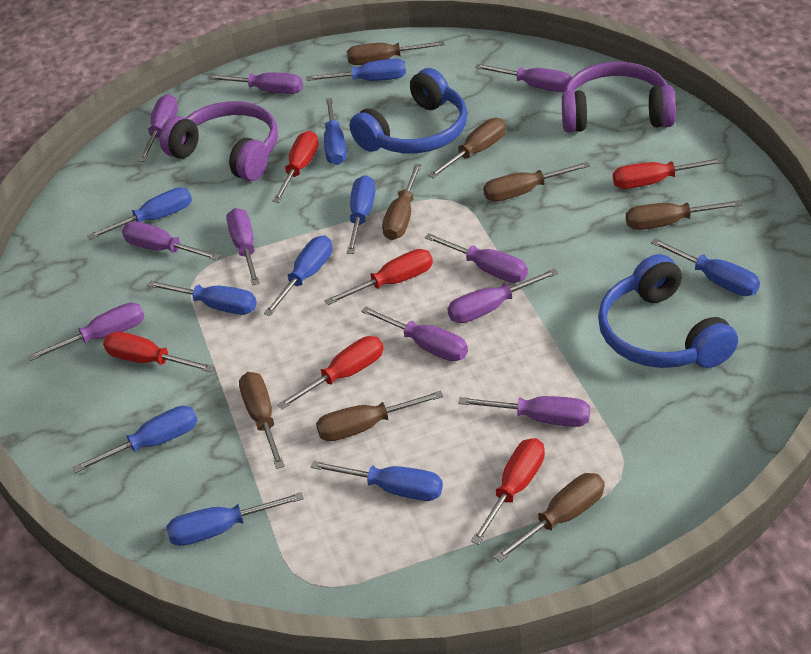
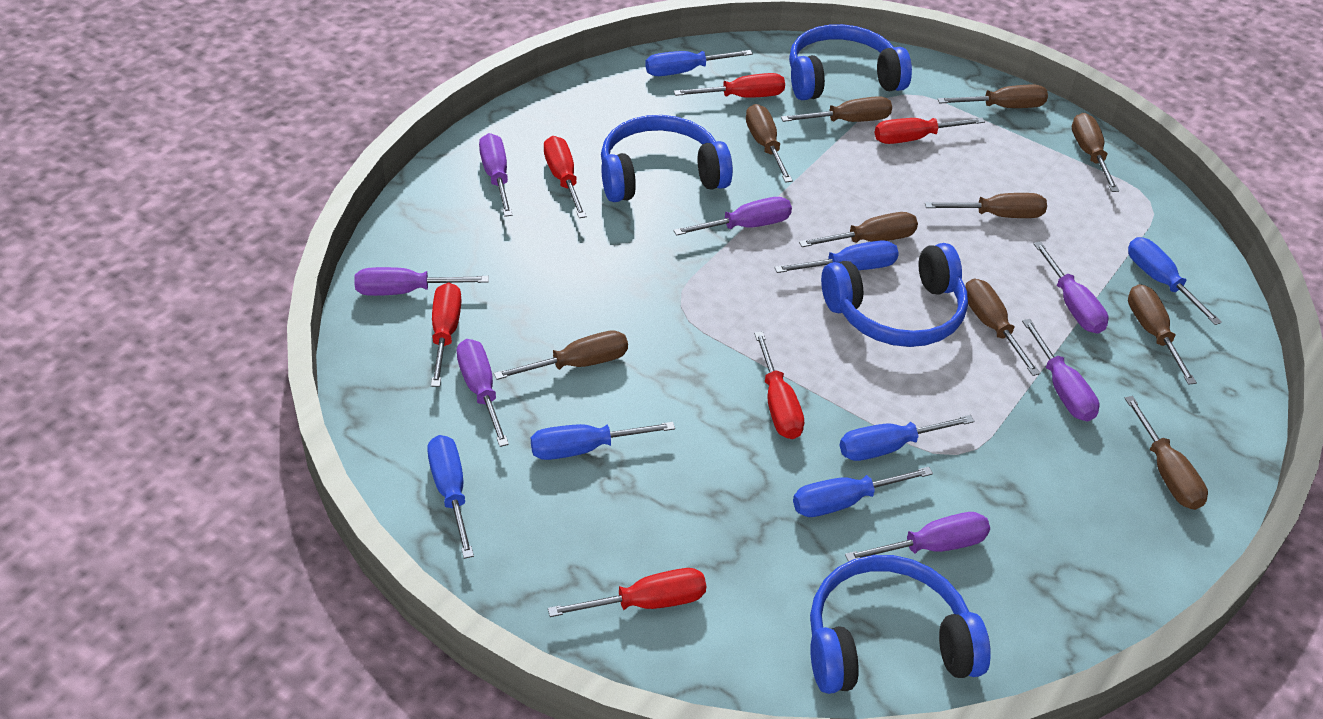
blue headphones: 2 -> 4
blue screwdriver: 10 -> 7
brown screwdriver: 8 -> 10
purple headphones: 2 -> 0
purple screwdriver: 10 -> 7

